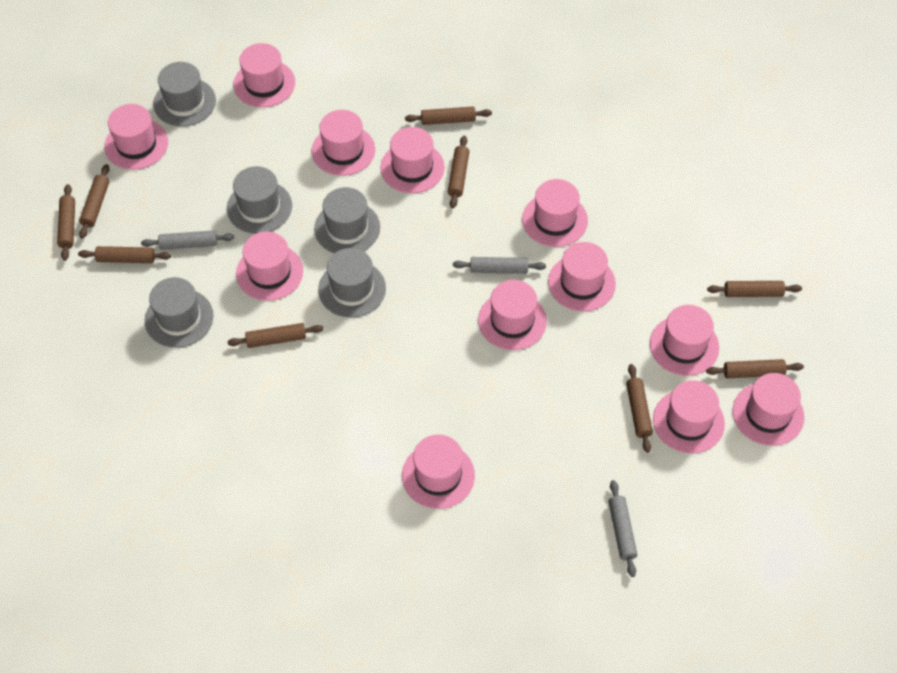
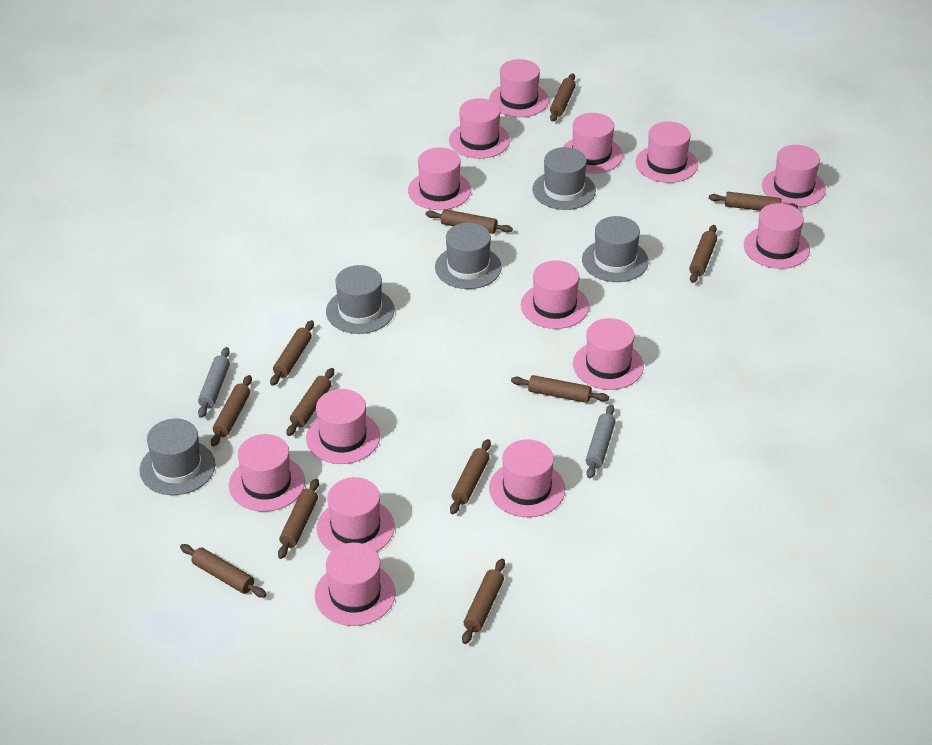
brown rolling pin: 9 -> 12
grey rolling pin: 3 -> 2
pink hat: 12 -> 14

